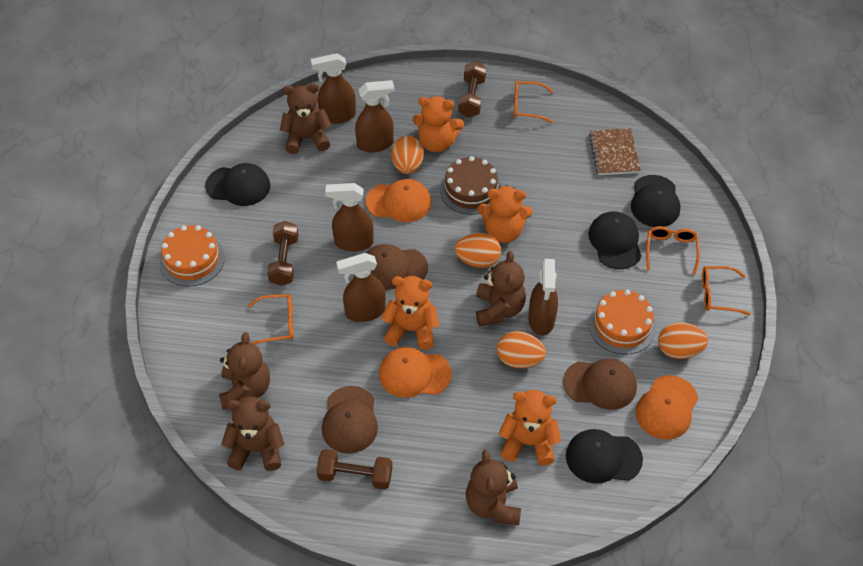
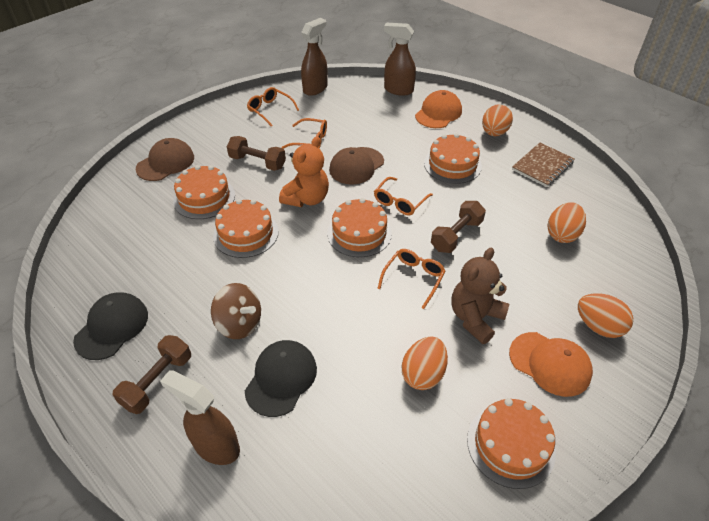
black cap: 4 -> 2
brown cake: 1 -> 0
brown cap: 3 -> 2
brown spinning top: 0 -> 1
brown spray bottle: 5 -> 3
brown teddy bear: 5 -> 1
orange cake: 2 -> 5
orange cap: 3 -> 2
orange teddy bear: 4 -> 1

